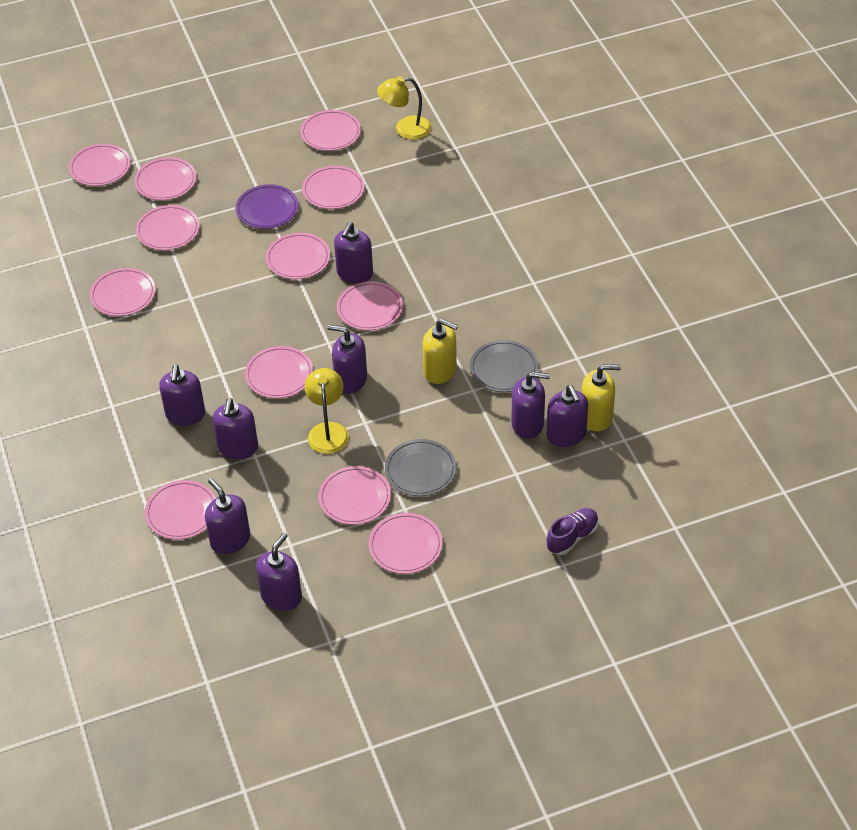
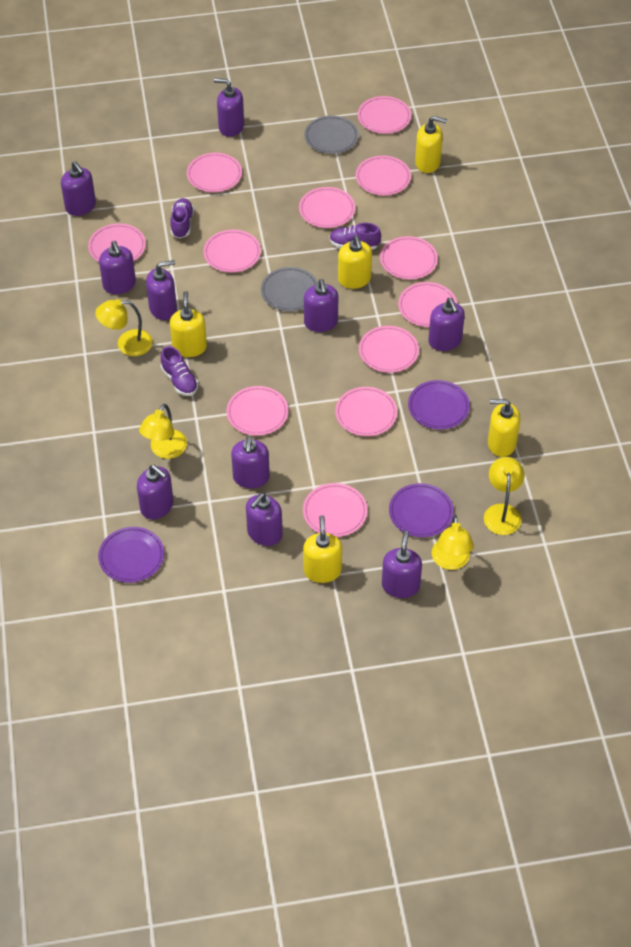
purple plate: 1 -> 3
purple shoe: 1 -> 3
purple soap dispenser: 8 -> 10
yellow lamp: 2 -> 4
yellow soap dispenser: 2 -> 5

